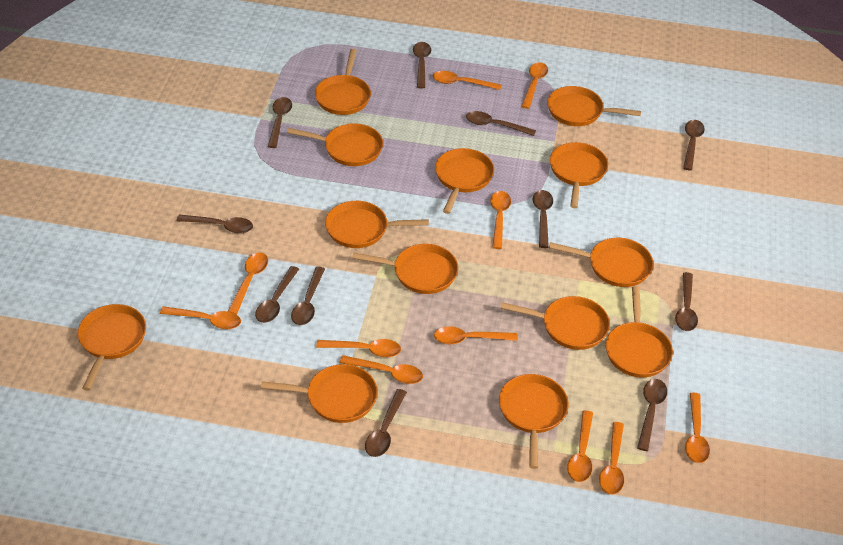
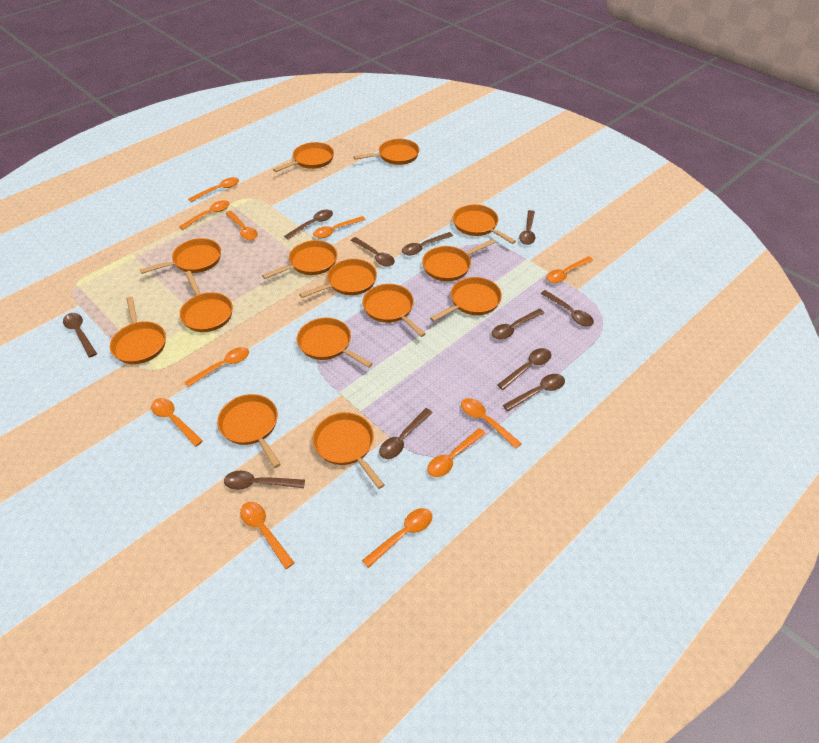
orange pan: 13 -> 14

